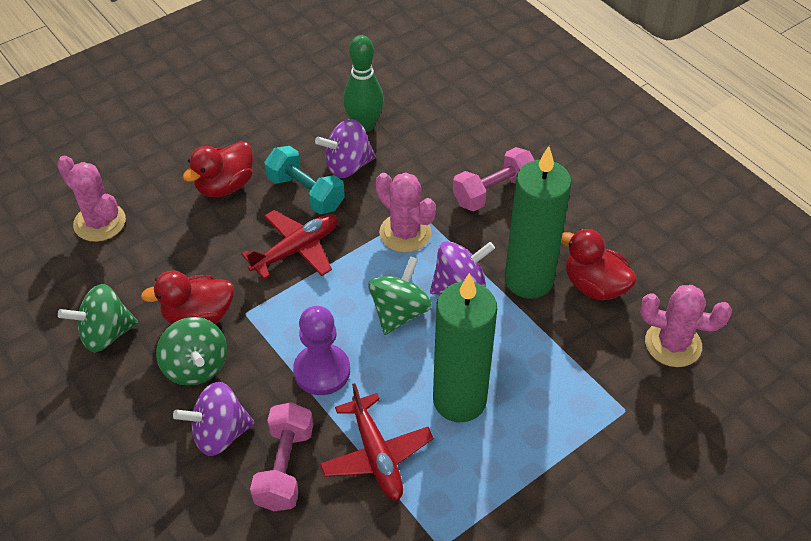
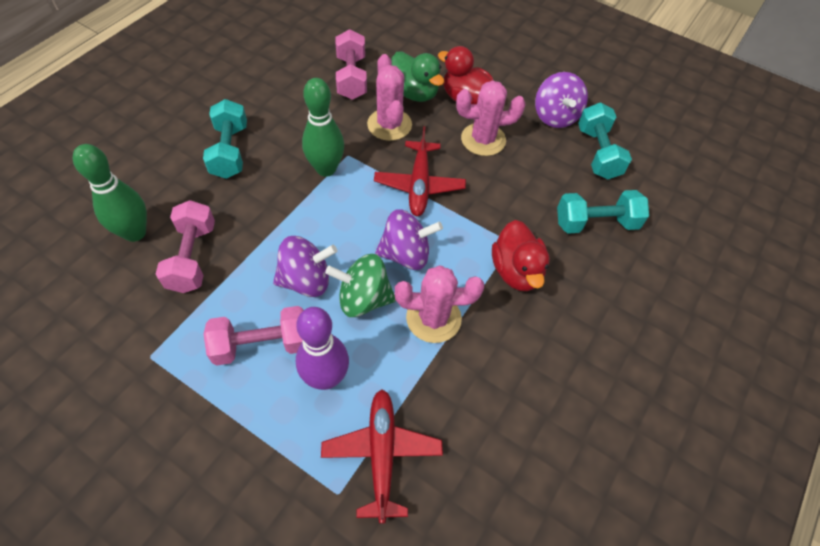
green bowling pin: 1 -> 2
green candle: 2 -> 0
green duck: 0 -> 1
green spinning top: 3 -> 1
pink dumbbell: 2 -> 3
purple bowling pin: 0 -> 1
purple pawn: 1 -> 0
red duck: 3 -> 2
turquoise dumbbell: 1 -> 3

